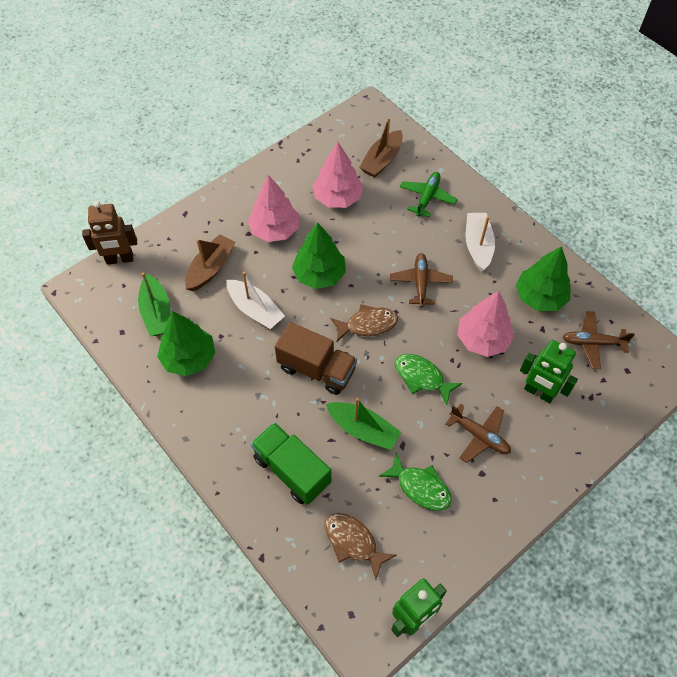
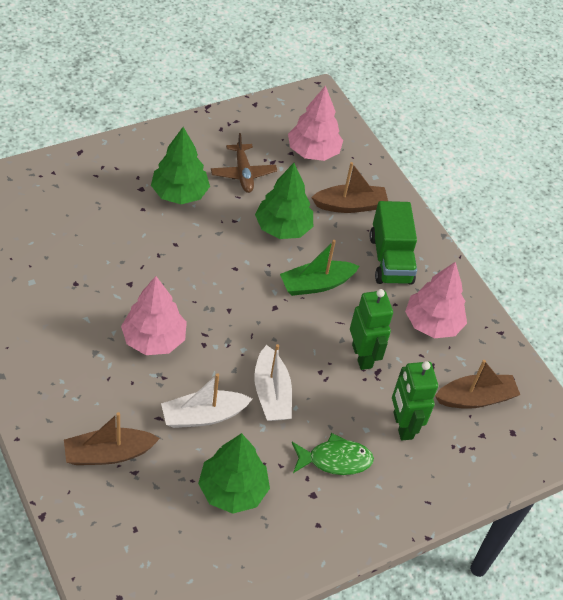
brown boat: 2 -> 3
brown fish: 2 -> 0
brown plane: 3 -> 1
brown robot: 1 -> 0
brown truck: 1 -> 0
green boat: 2 -> 1
green fish: 2 -> 1
green plane: 1 -> 0

